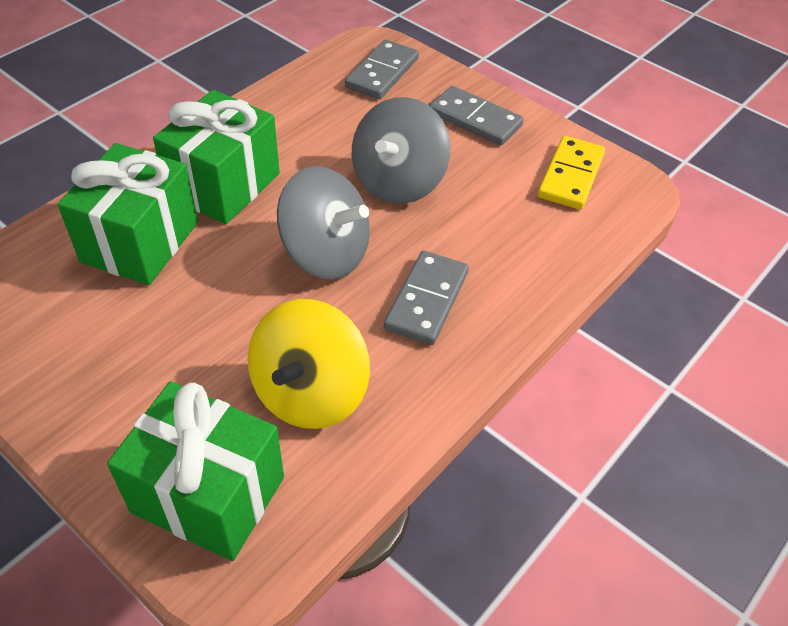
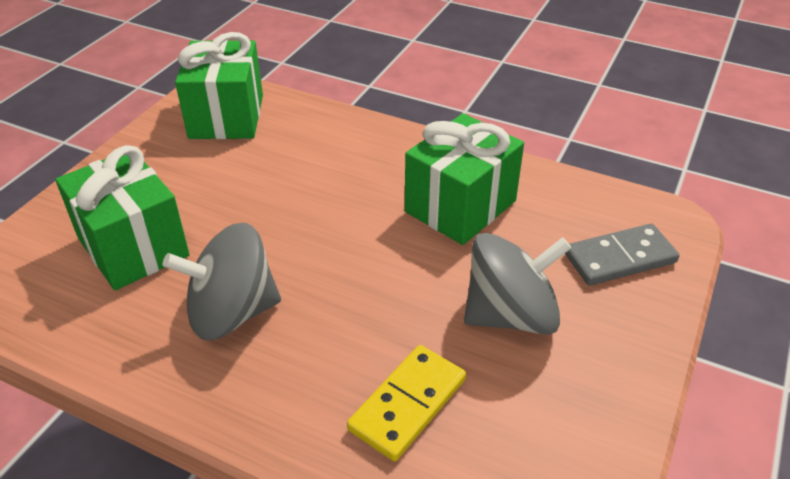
grey domino: 3 -> 1
yellow spinning top: 1 -> 0

